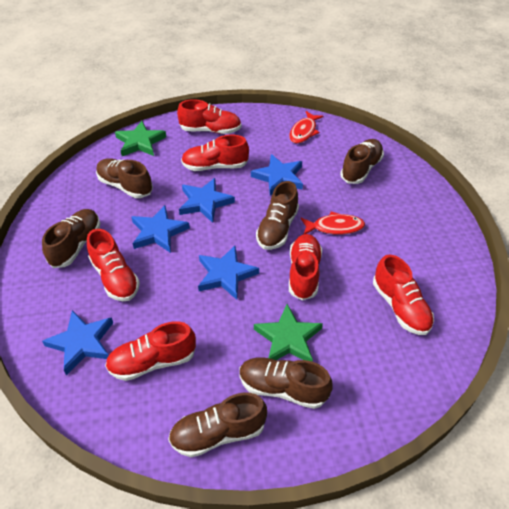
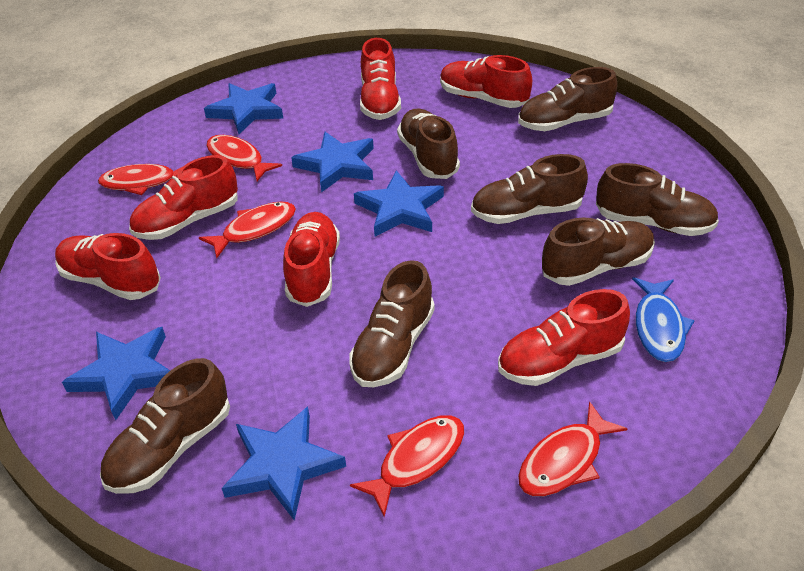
blue fish: 0 -> 1
brown shoe: 6 -> 7
green star: 2 -> 0
red fish: 2 -> 5

